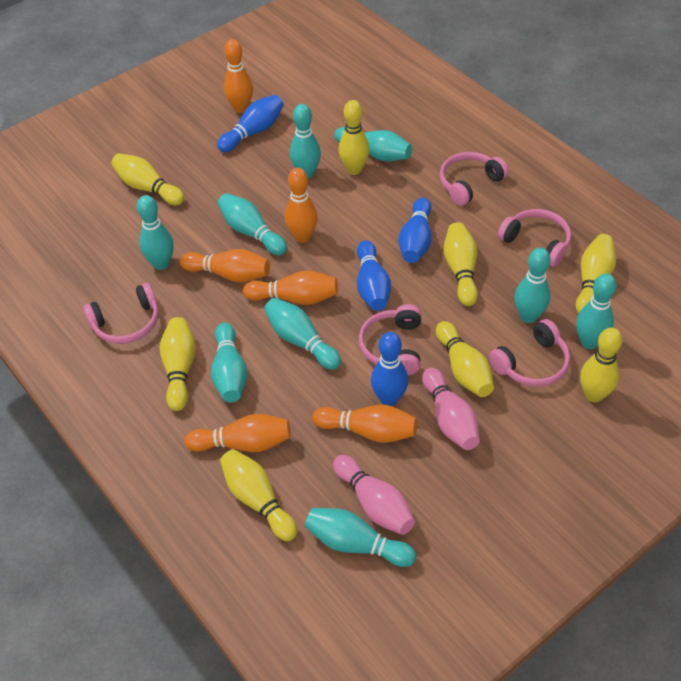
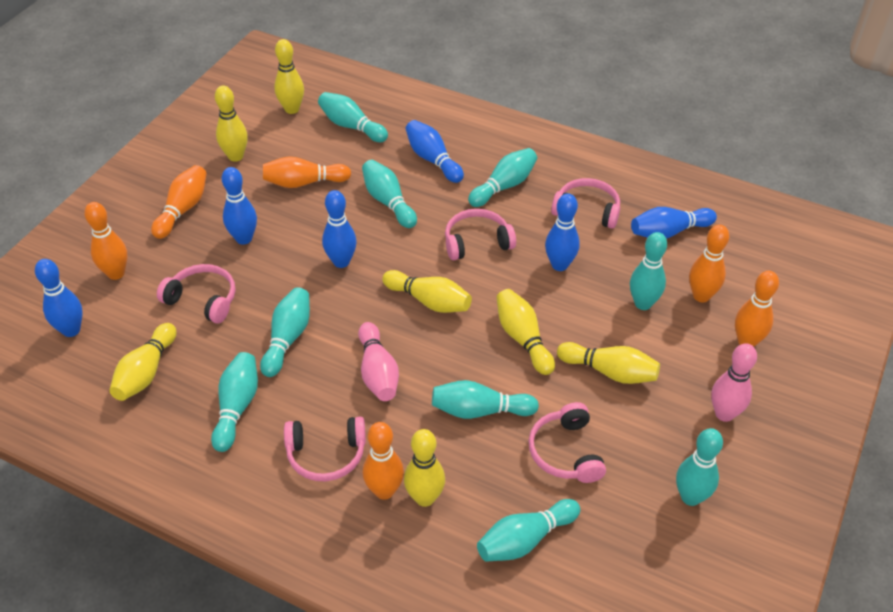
blue bowling pin: 4 -> 6
yellow bowling pin: 8 -> 7

